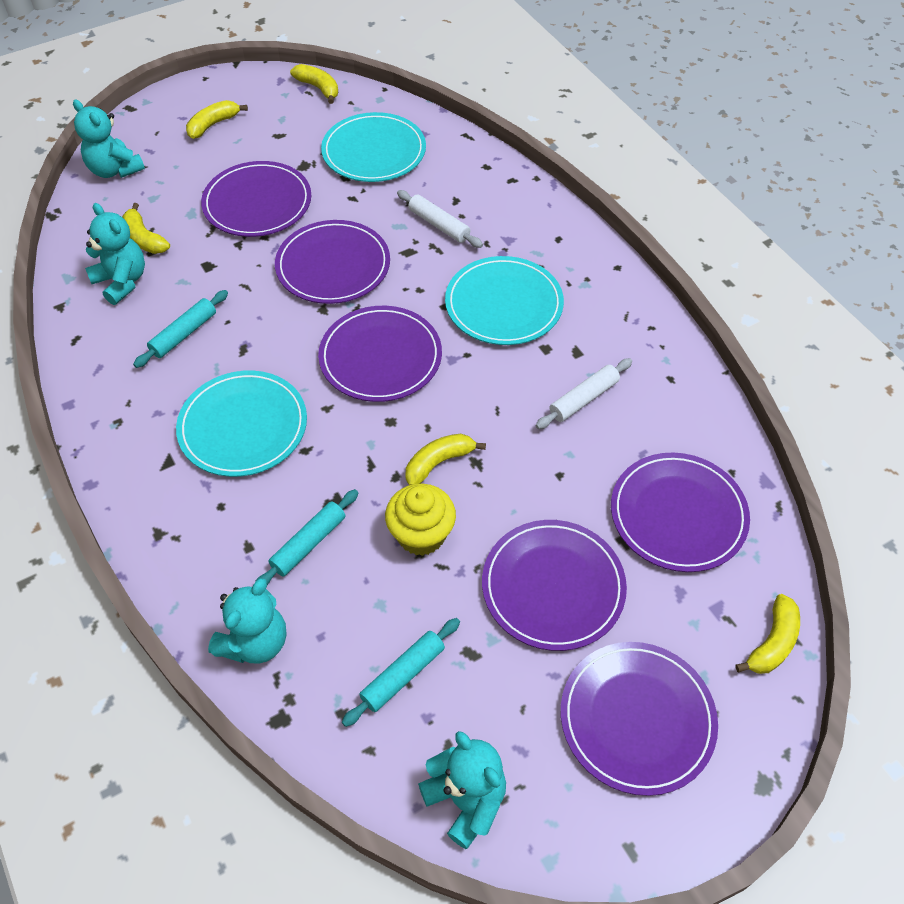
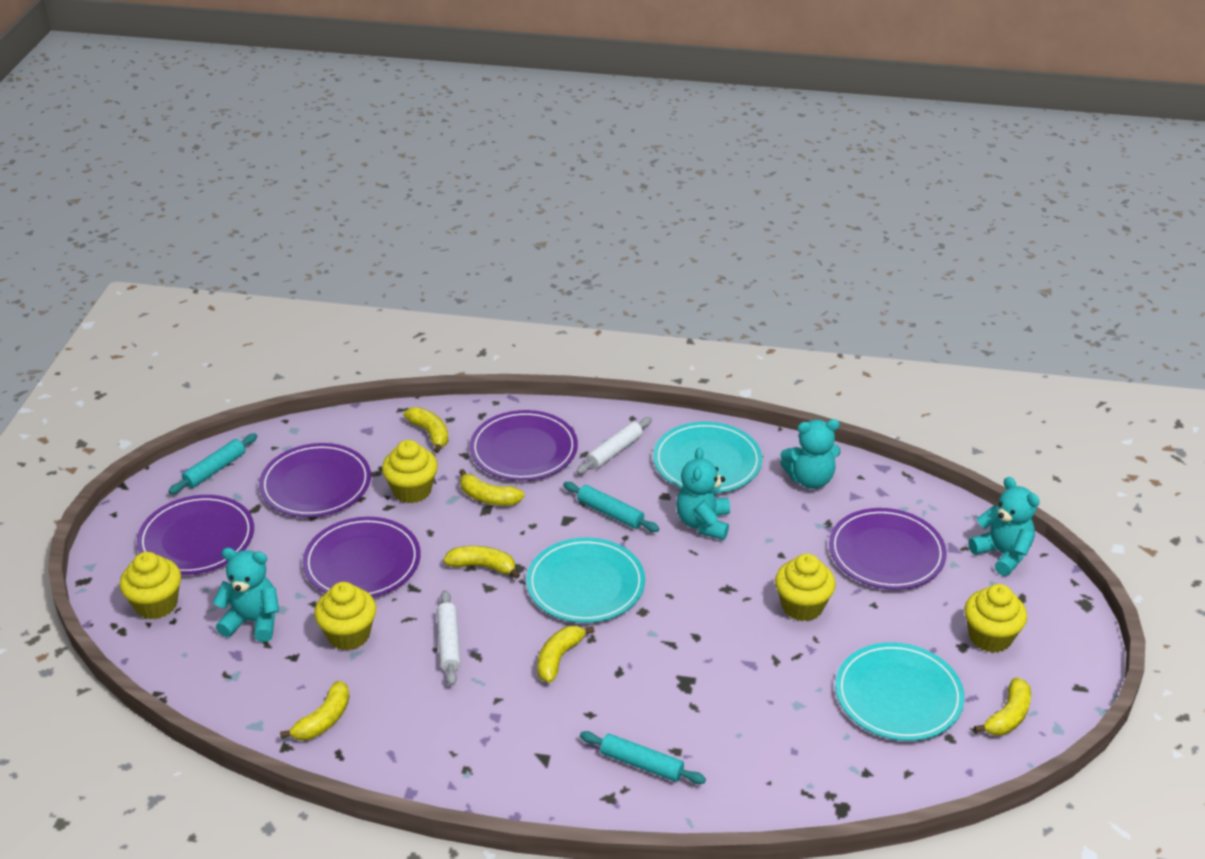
purple plate: 6 -> 5
yellow banana: 5 -> 6
yellow cupcake: 1 -> 5

